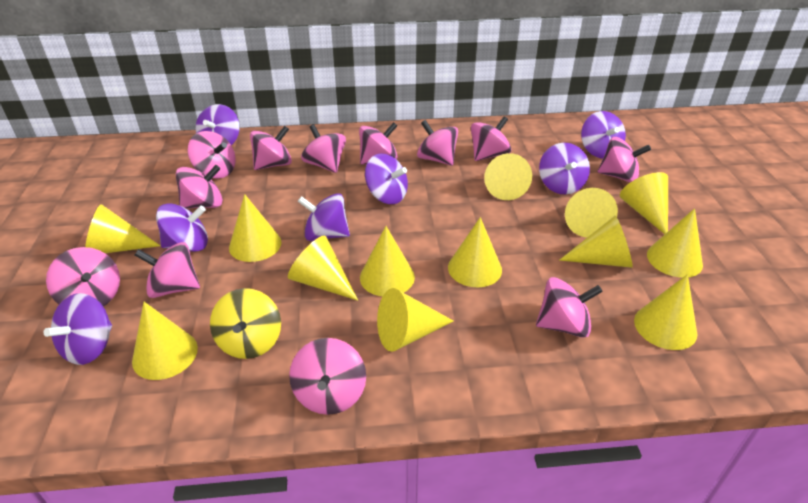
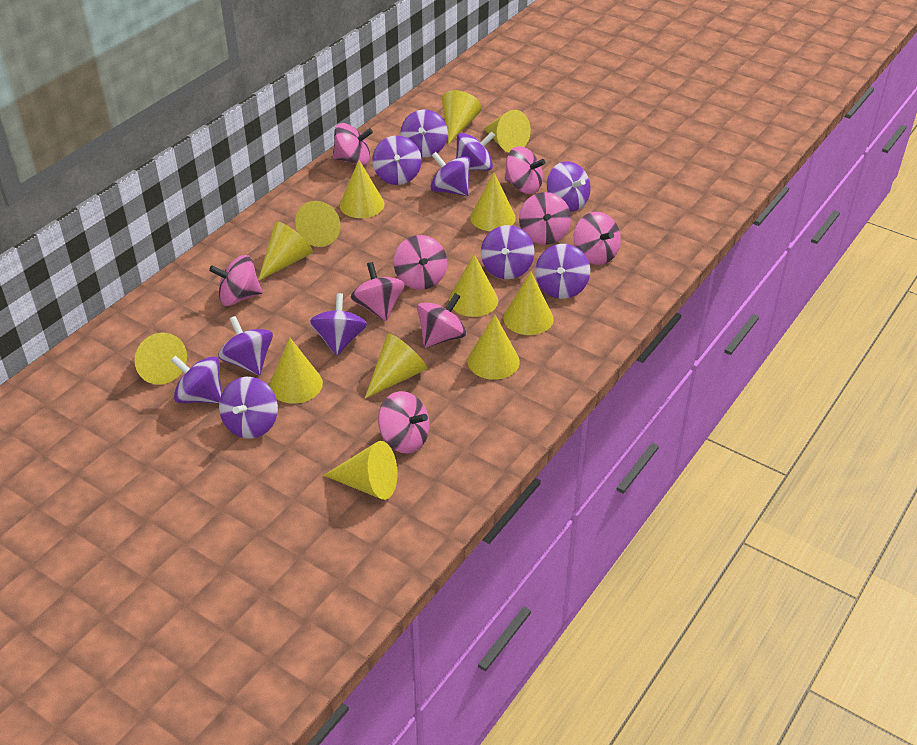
pink spinning top: 12 -> 9
purple spinning top: 7 -> 11
yellow spinning top: 1 -> 0

